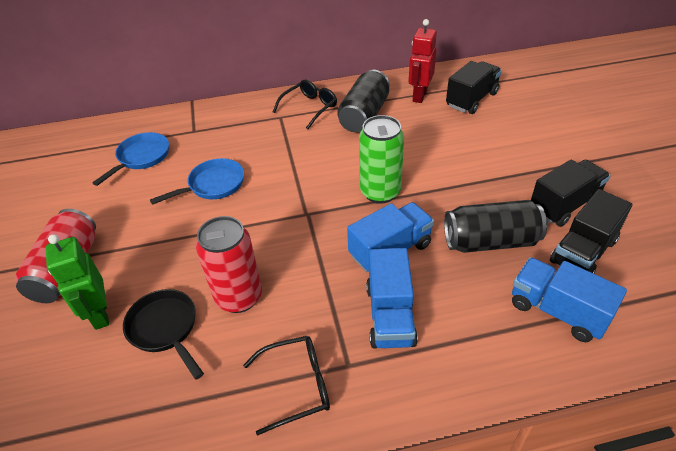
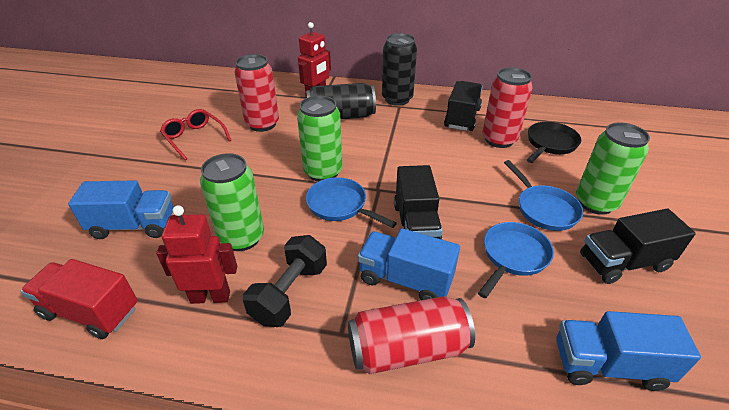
black dumbbell: 0 -> 1
black glasses: 2 -> 0
blue pan: 2 -> 3
green can: 1 -> 3
green robot: 1 -> 0
red can: 2 -> 3
red glasses: 0 -> 1
red robot: 1 -> 2
red truck: 0 -> 1

